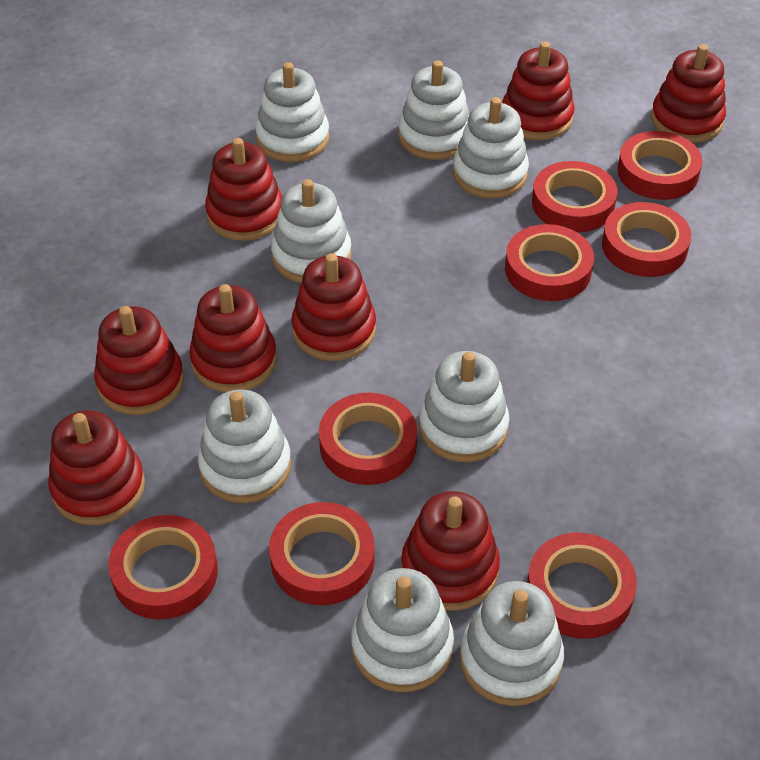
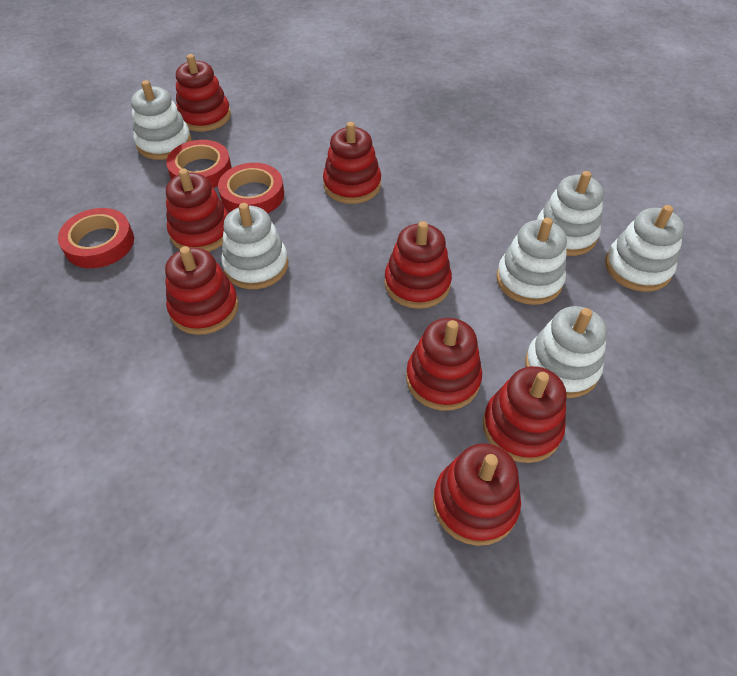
red tape: 8 -> 3
white stacking toy: 8 -> 6

